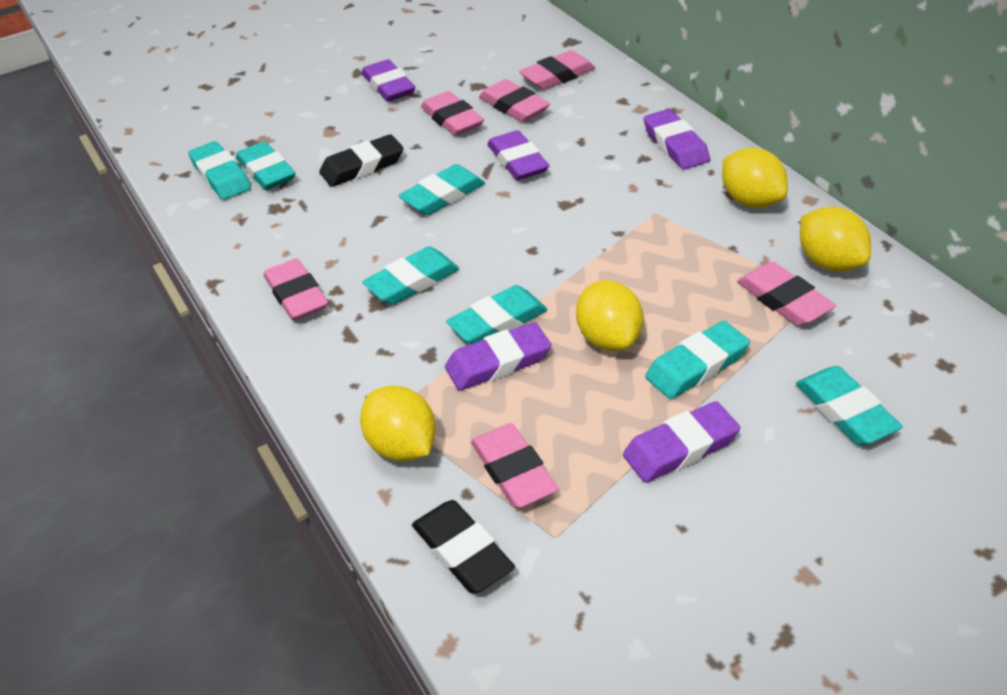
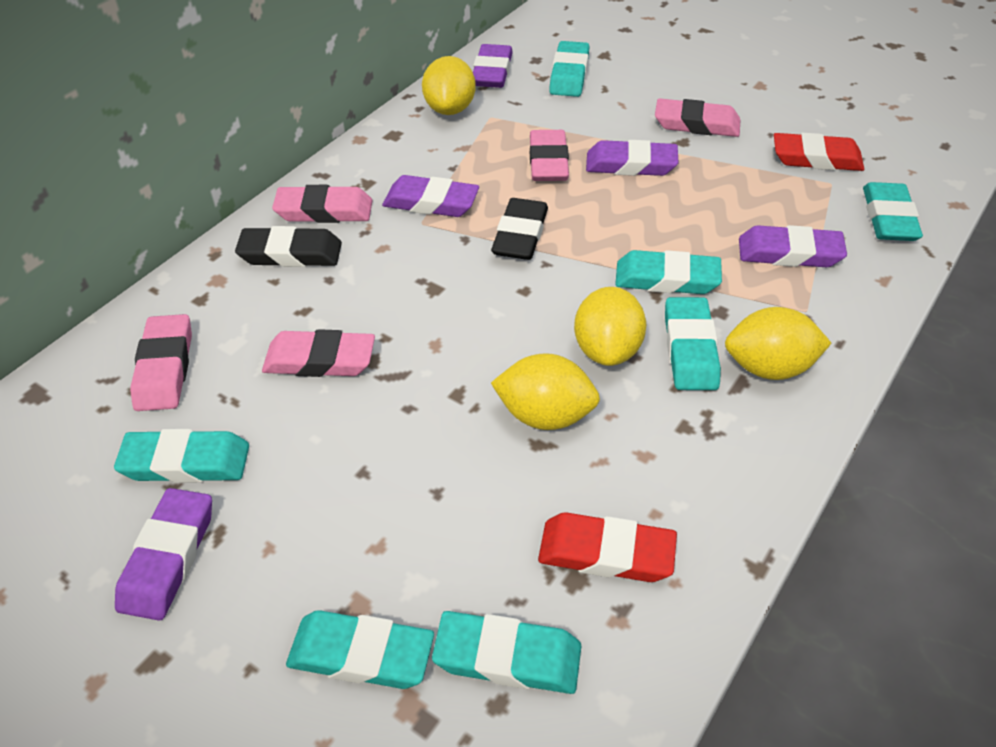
pink eraser: 6 -> 5
red eraser: 0 -> 2

